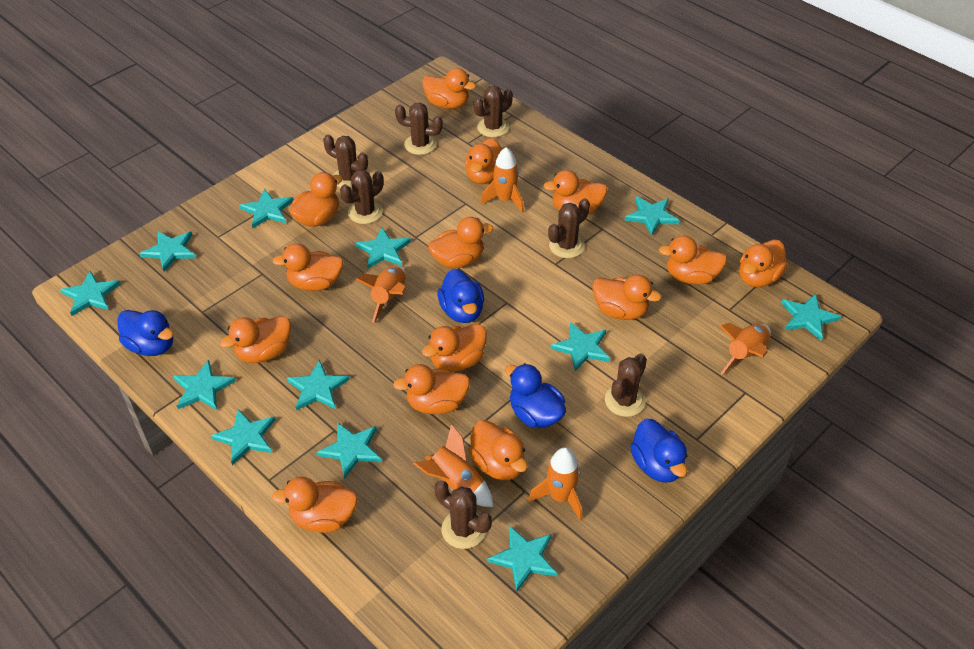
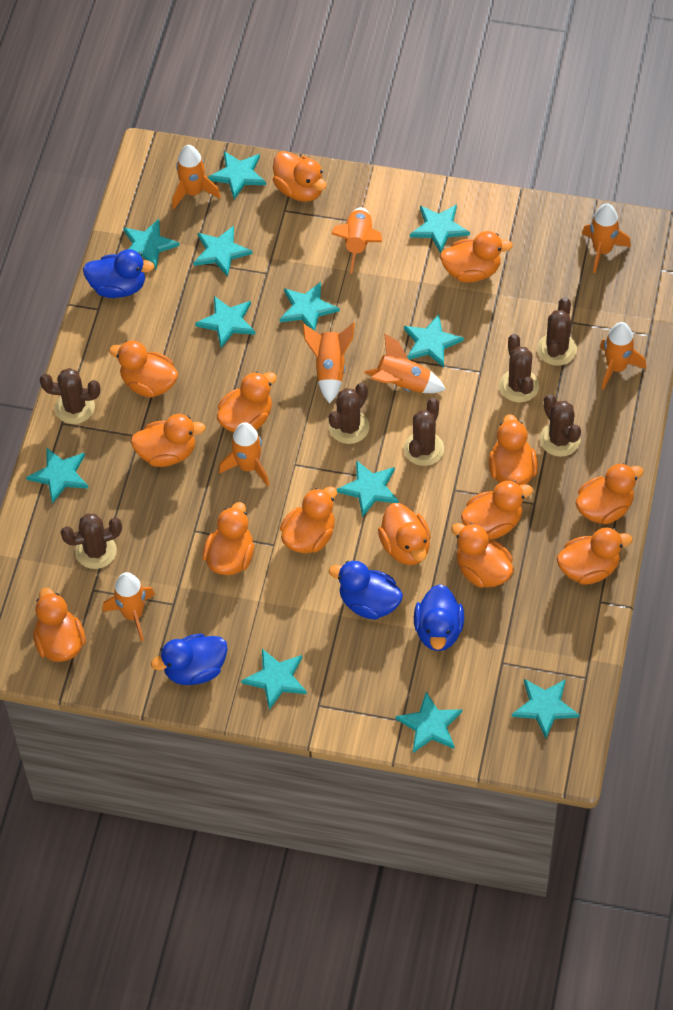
orange rocket: 5 -> 8

